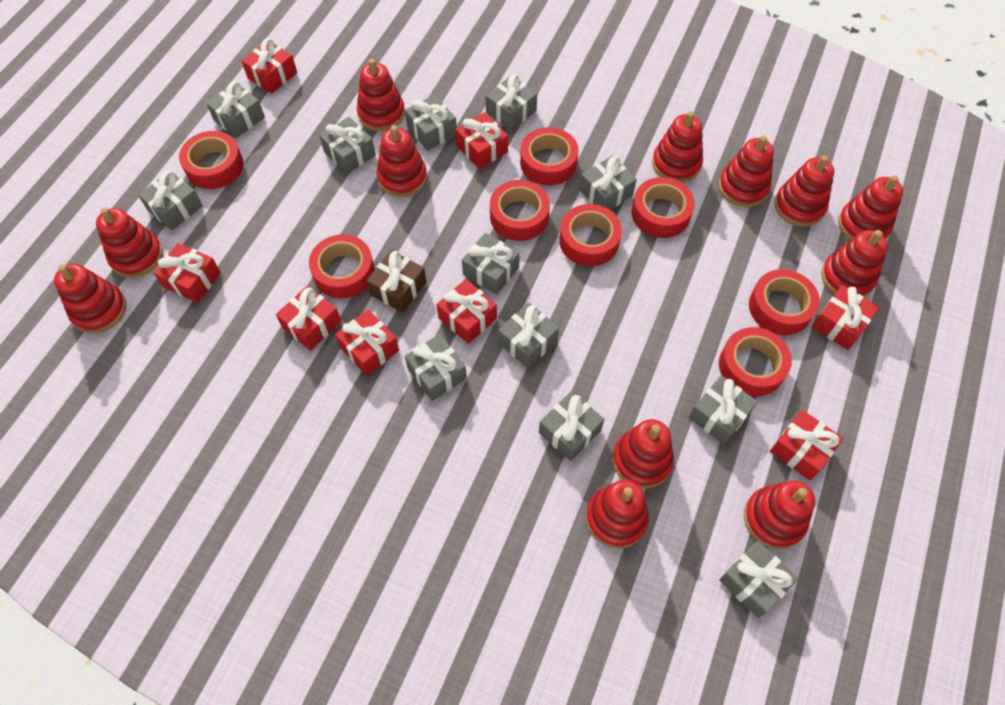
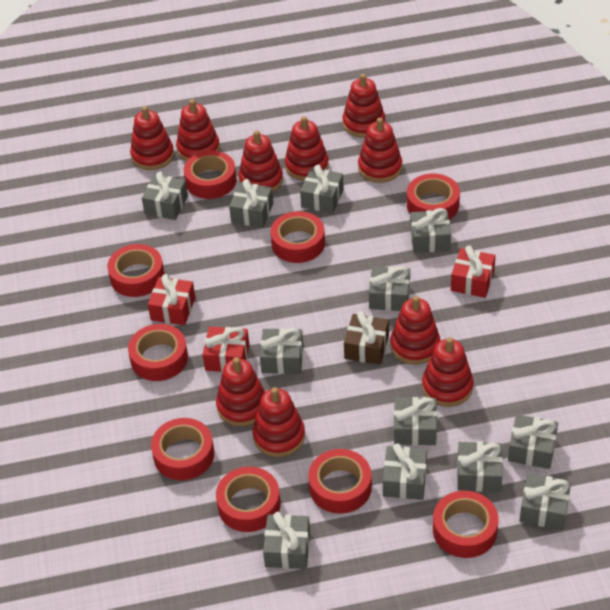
red gift: 8 -> 3
red stacking toy: 12 -> 10
red tape: 8 -> 9

